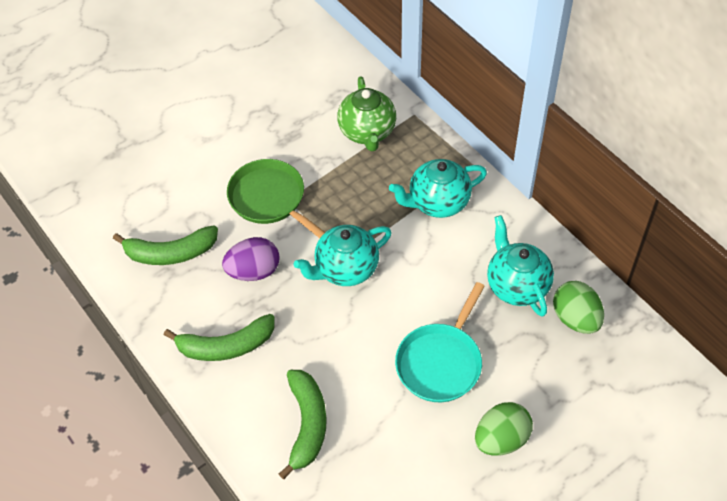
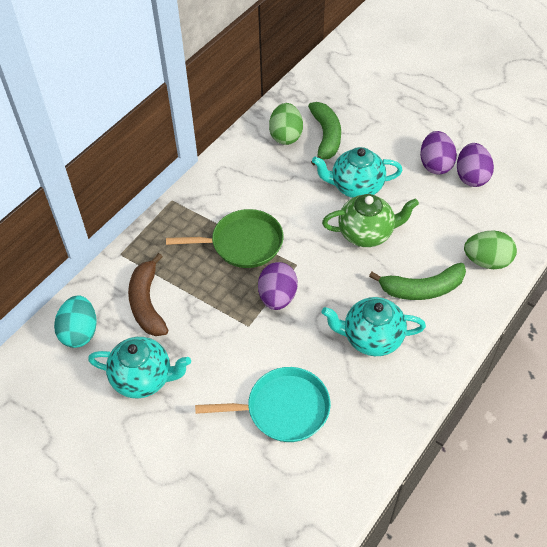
brown banana: 0 -> 1
green banana: 3 -> 2
purple egg: 1 -> 3
turquoise egg: 0 -> 1

